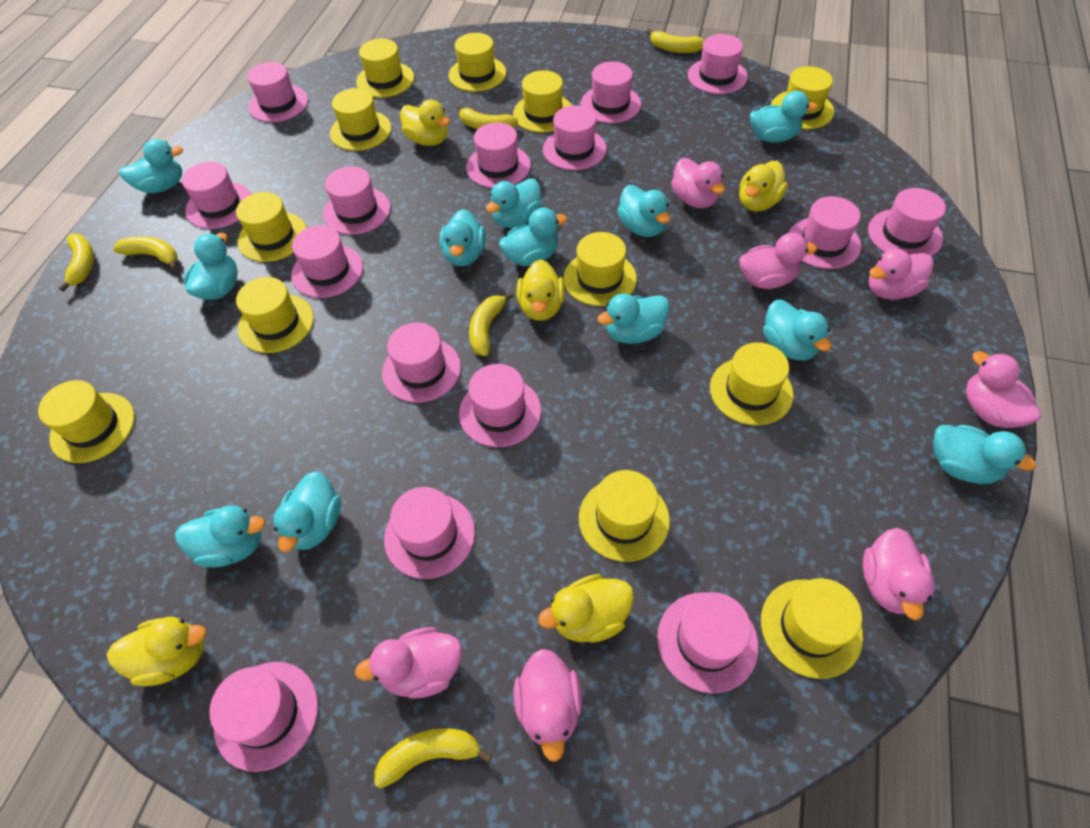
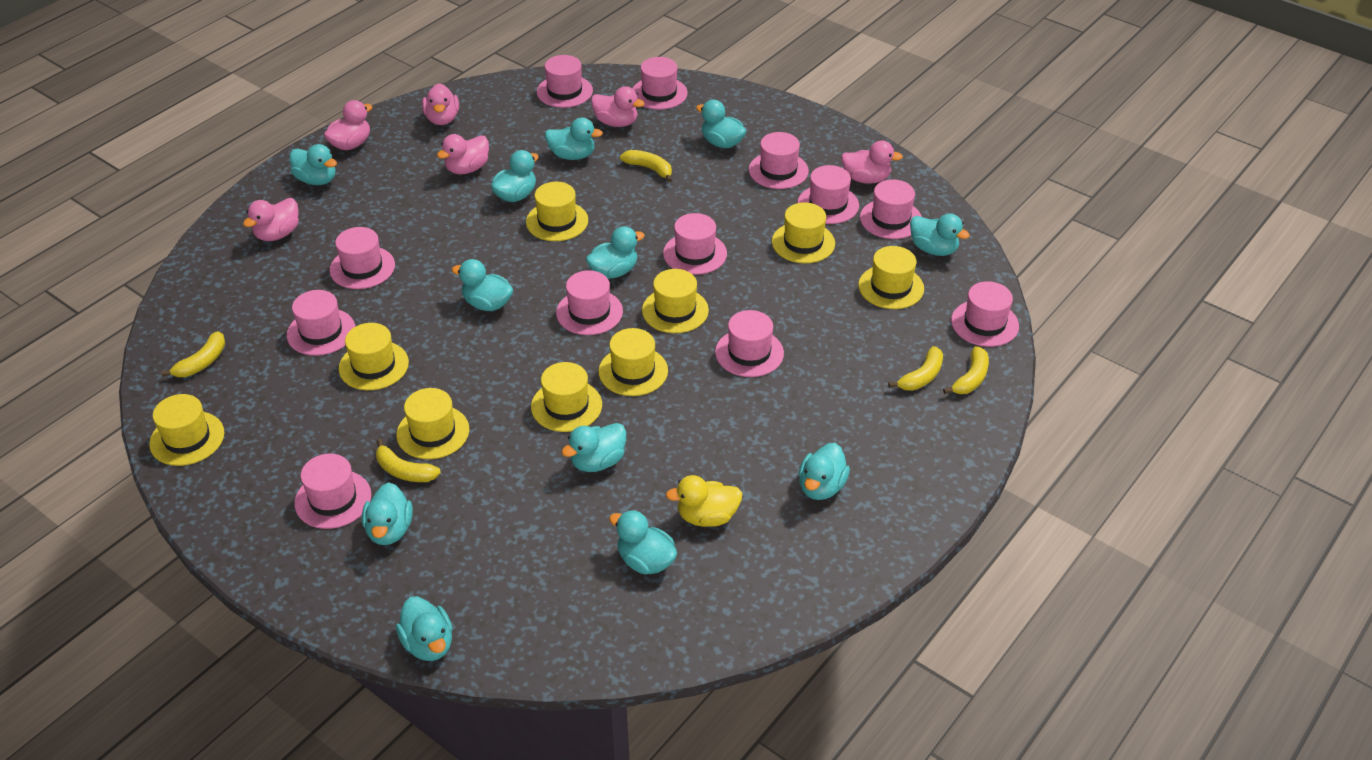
pink duck: 7 -> 6
pink hat: 15 -> 12
yellow banana: 6 -> 5
yellow duck: 5 -> 1
yellow hat: 12 -> 9

